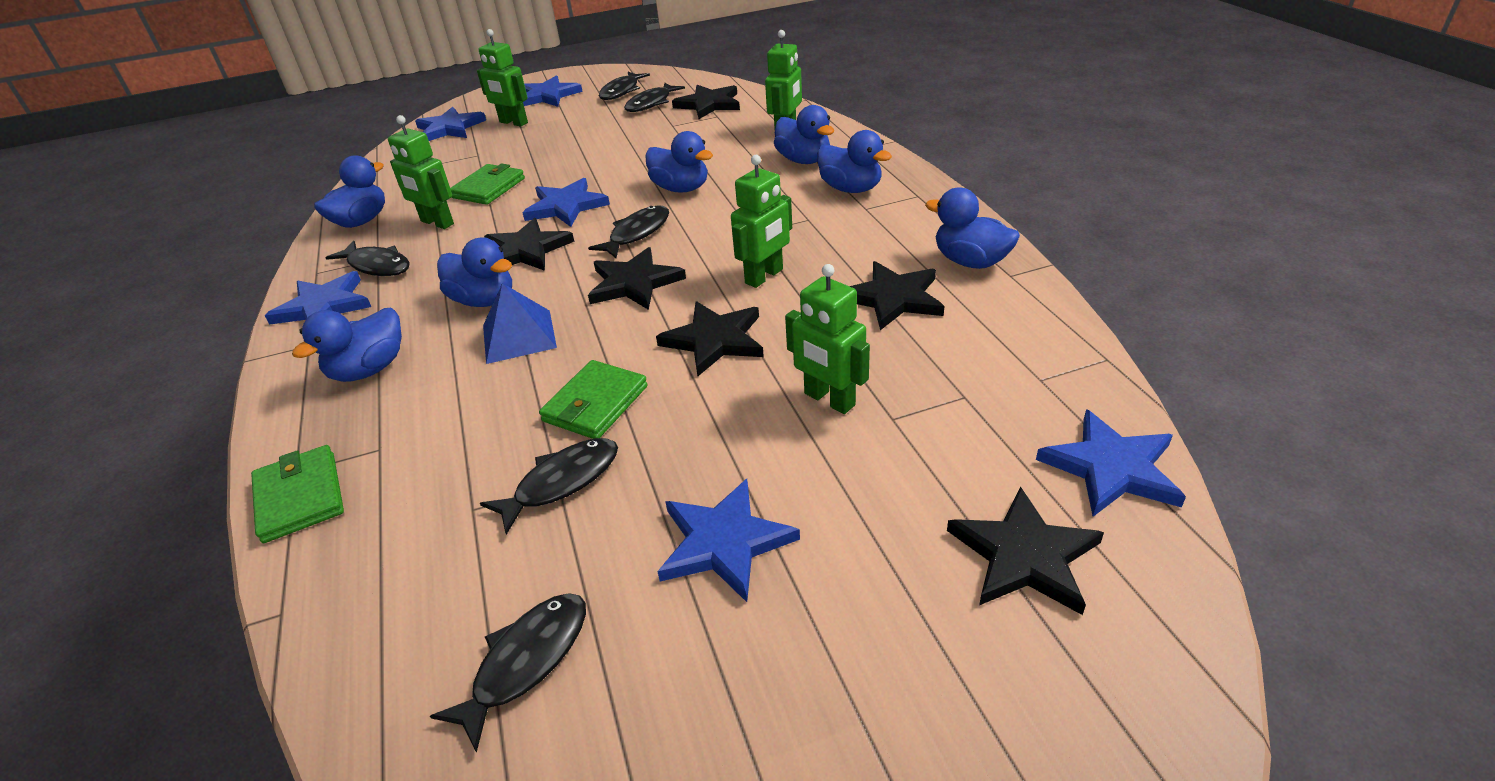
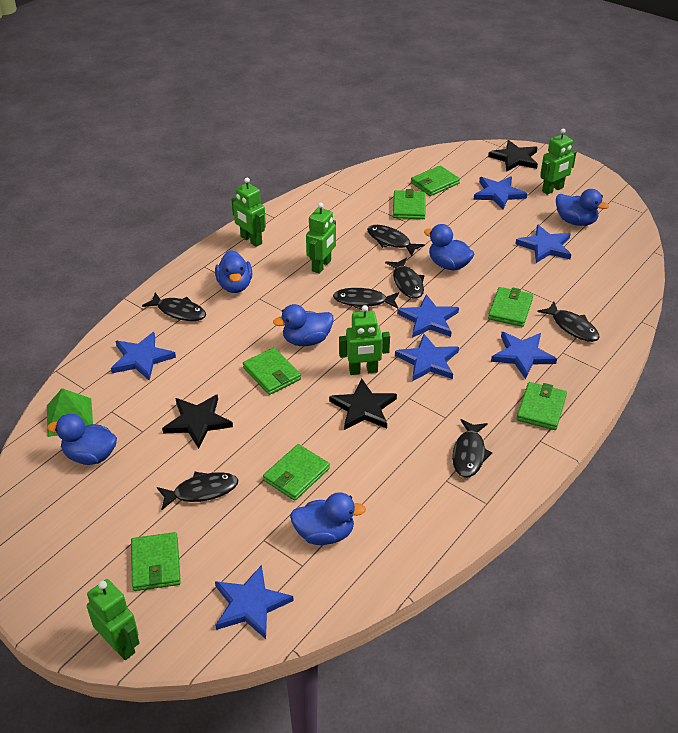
black fish: 6 -> 7
black star: 6 -> 3
blue duck: 7 -> 6
blue pyramid: 1 -> 0
blue star: 6 -> 7
green pyramid: 0 -> 1
green wallet: 3 -> 7

